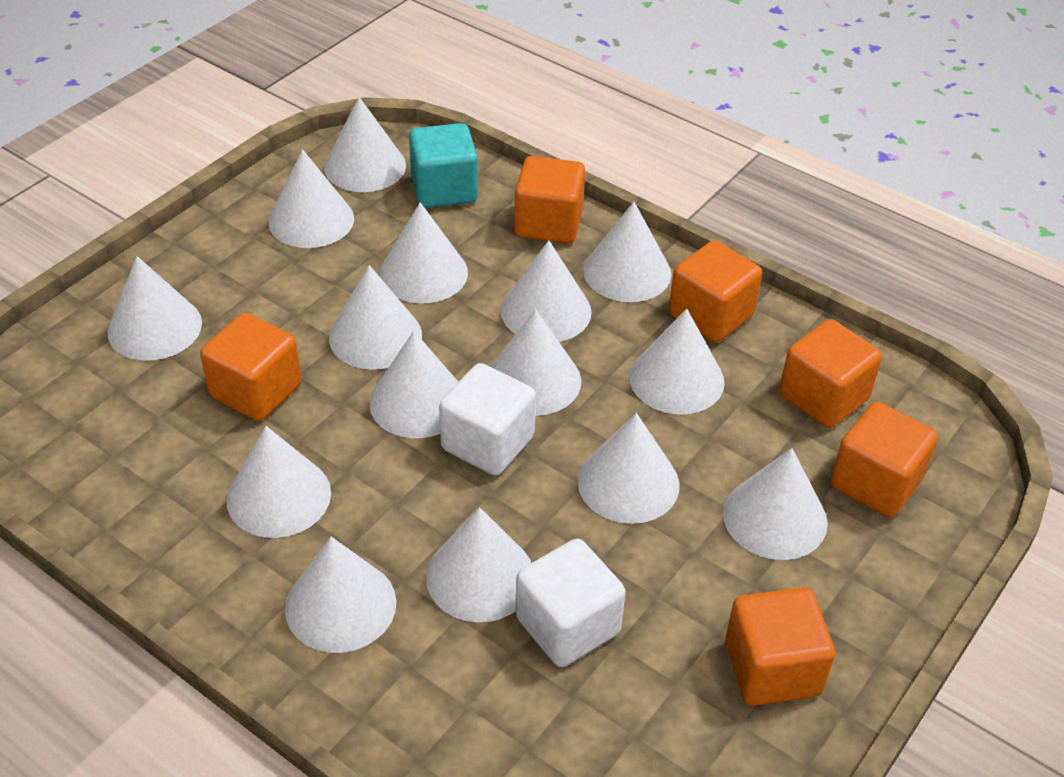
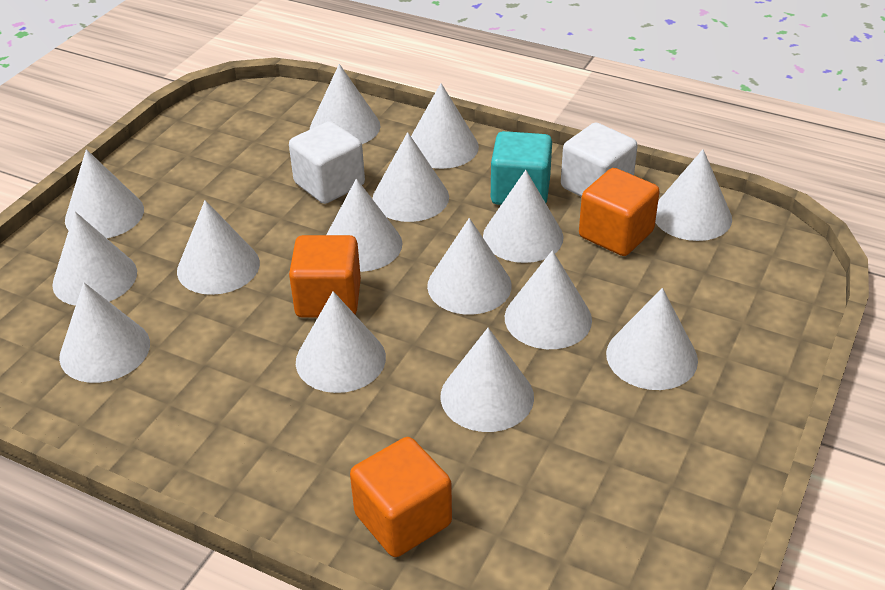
orange cube: 6 -> 3

